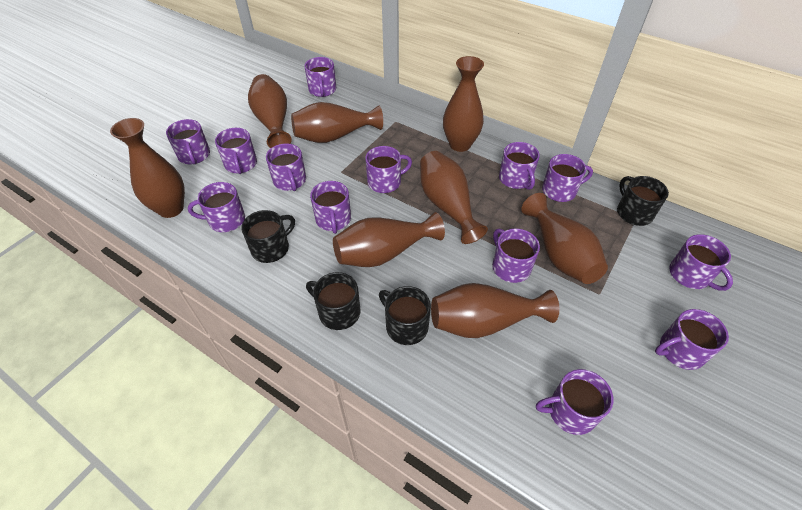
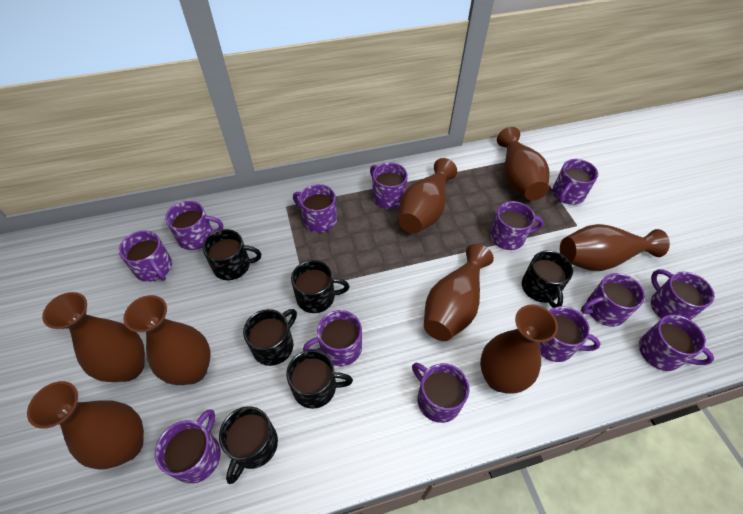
black mug: 4 -> 6

